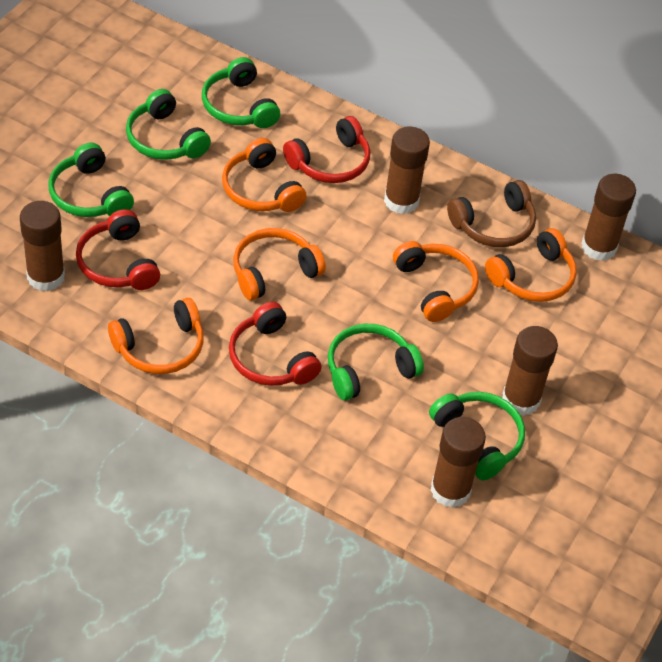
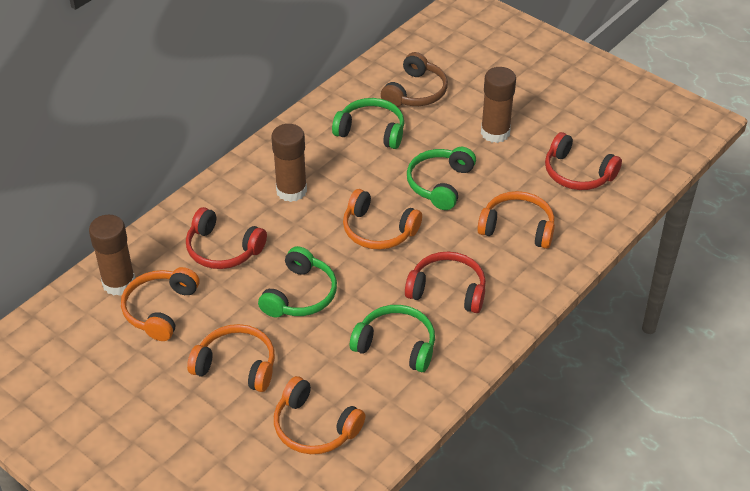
brown glue stick: 5 -> 3
green headphones: 5 -> 4

